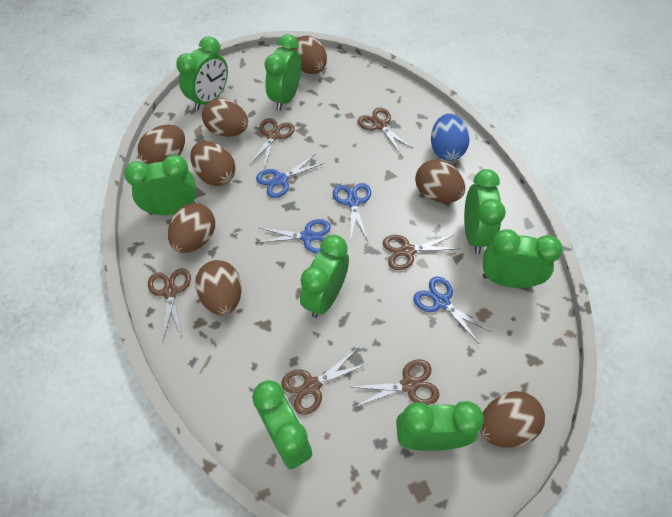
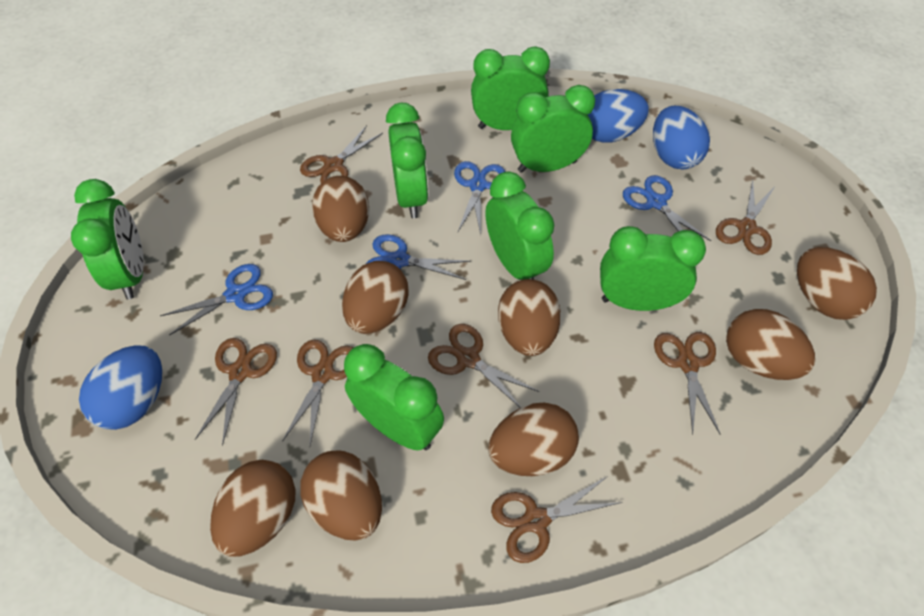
blue egg: 1 -> 3
brown scissors: 6 -> 7
green clock: 8 -> 7

